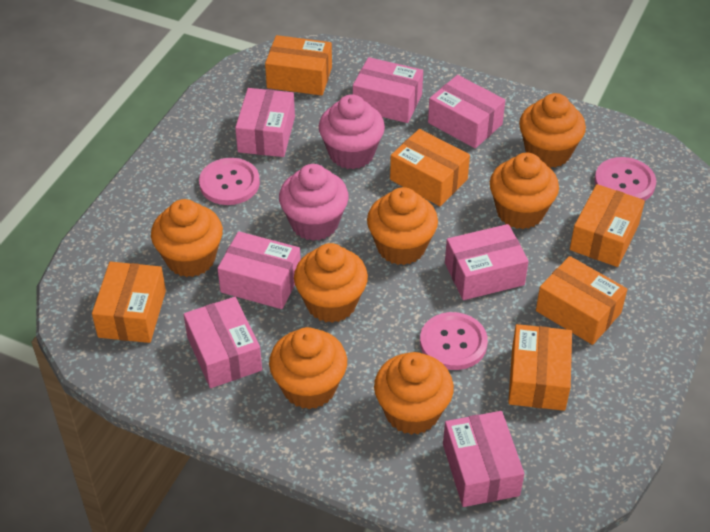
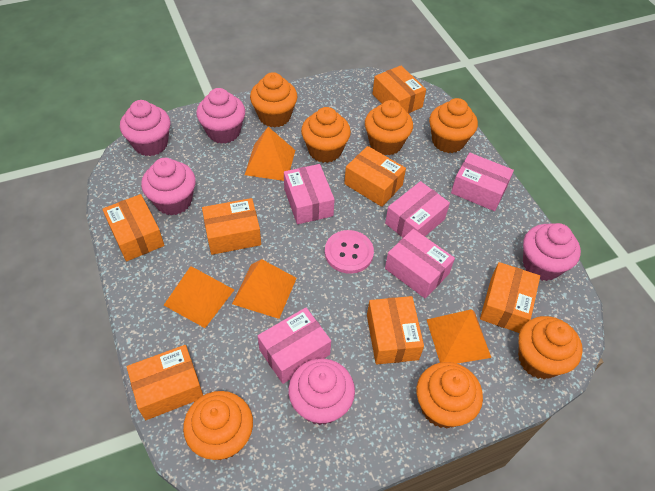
orange box: 6 -> 7
orange pyramid: 0 -> 4
pink box: 7 -> 5
pink button: 3 -> 1
pink cupcake: 2 -> 5

